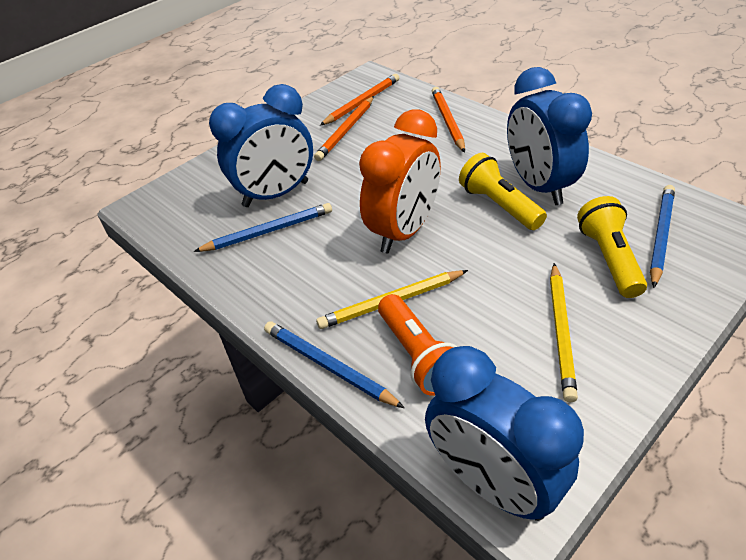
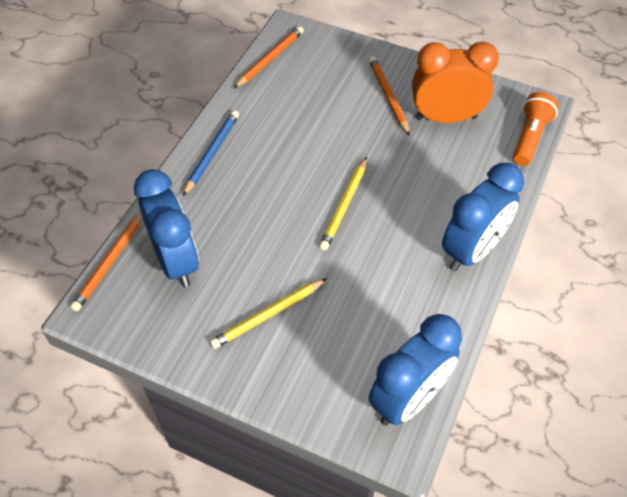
blue pencil: 3 -> 1
yellow flashlight: 2 -> 0

